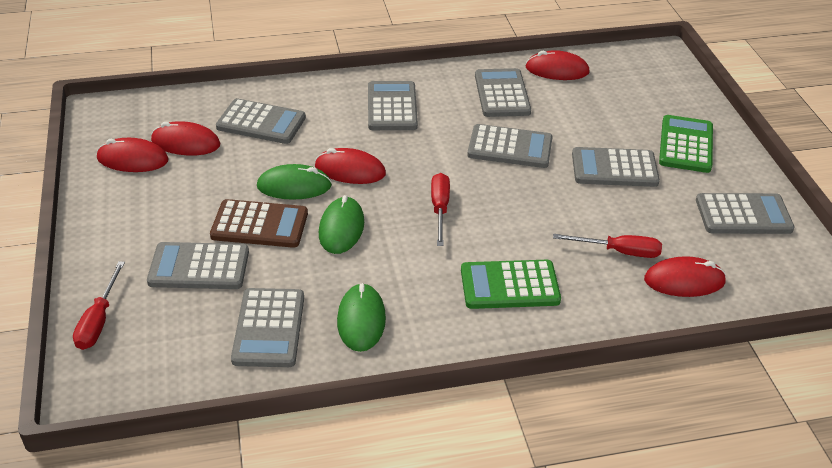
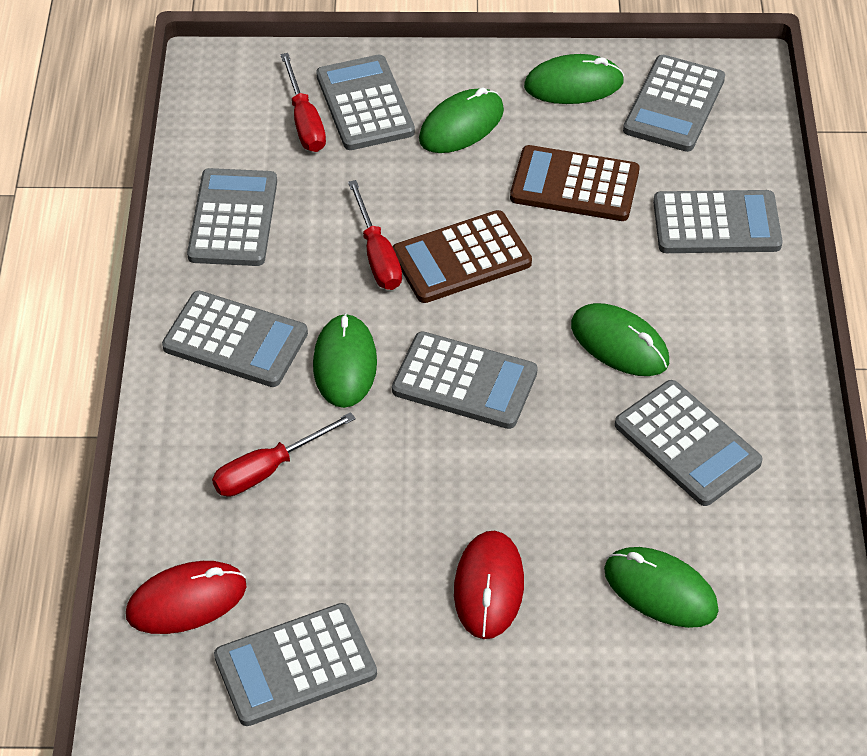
brown calculator: 1 -> 2
green calculator: 2 -> 0
green mouse: 3 -> 5
red mouse: 5 -> 2

